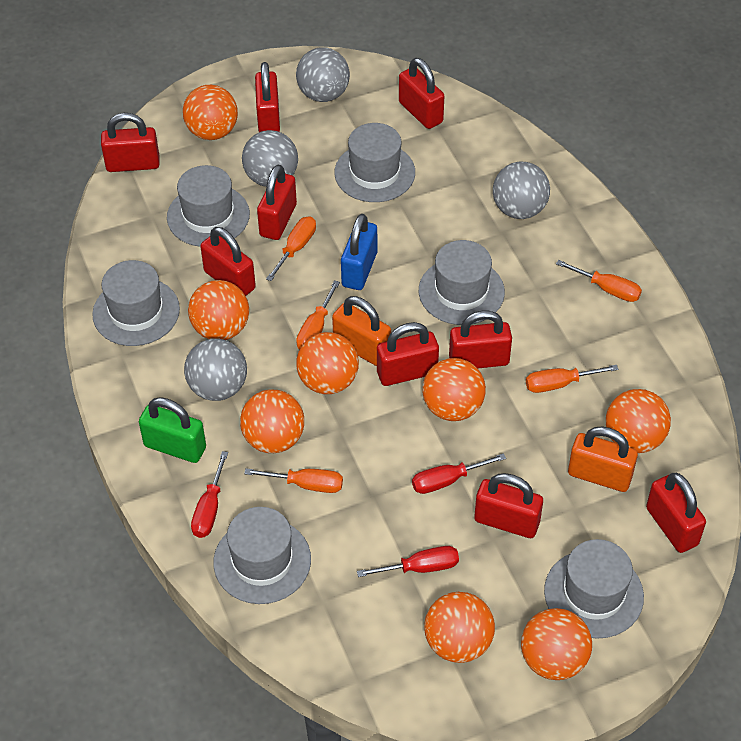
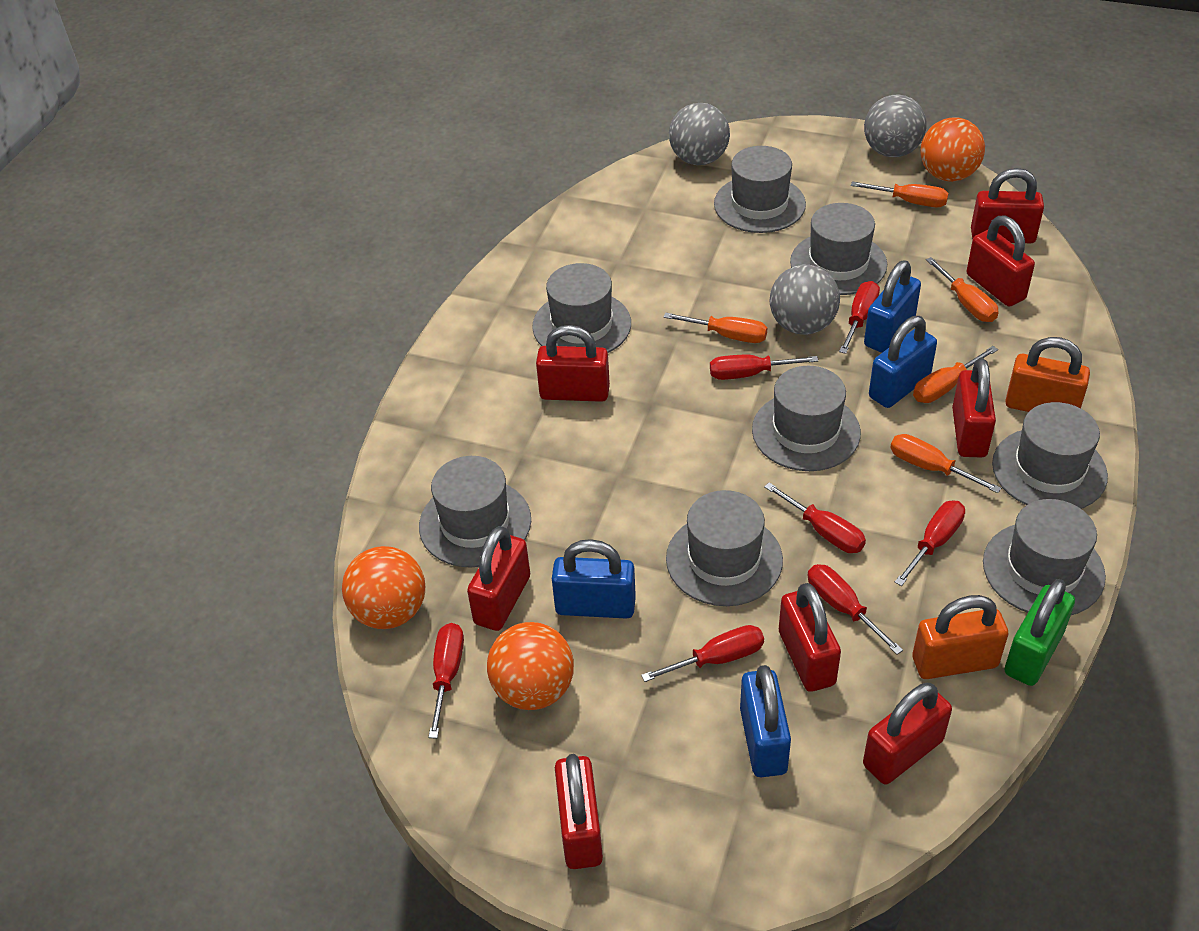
blue padlock: 1 -> 4
grey ball: 4 -> 3
grey hat: 6 -> 8
orange ball: 8 -> 3
red padlock: 9 -> 8
red screwdriver: 3 -> 7

